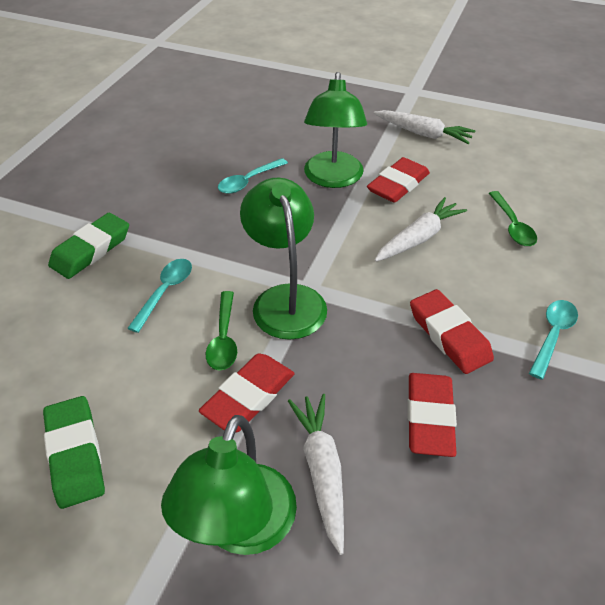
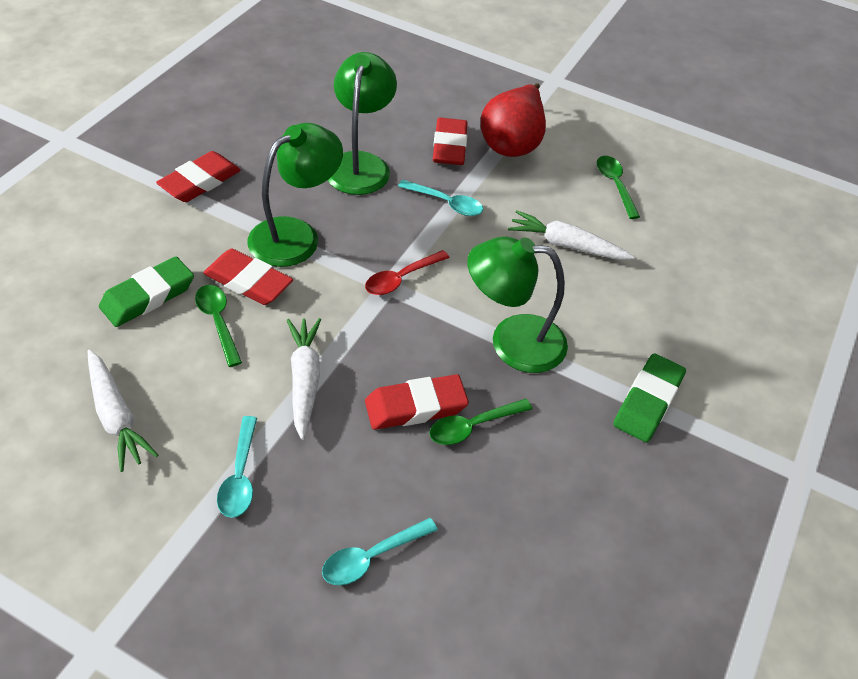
green spoon: 2 -> 3
red pear: 0 -> 1
red spoon: 0 -> 1

